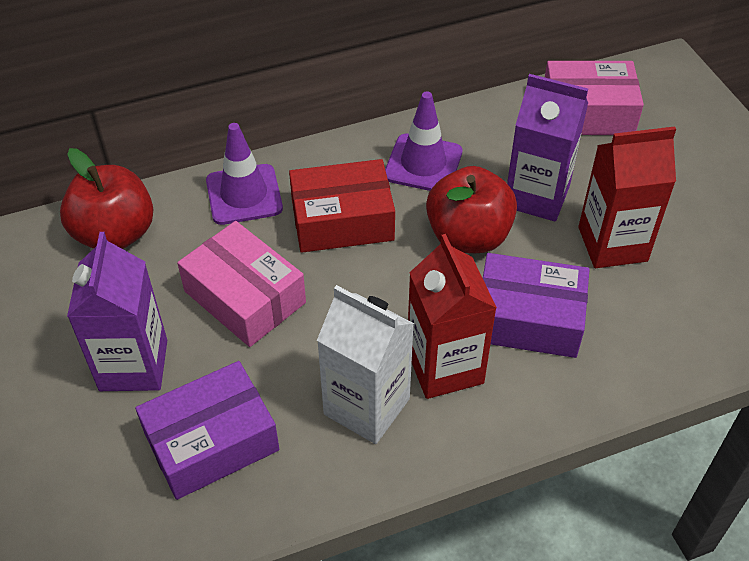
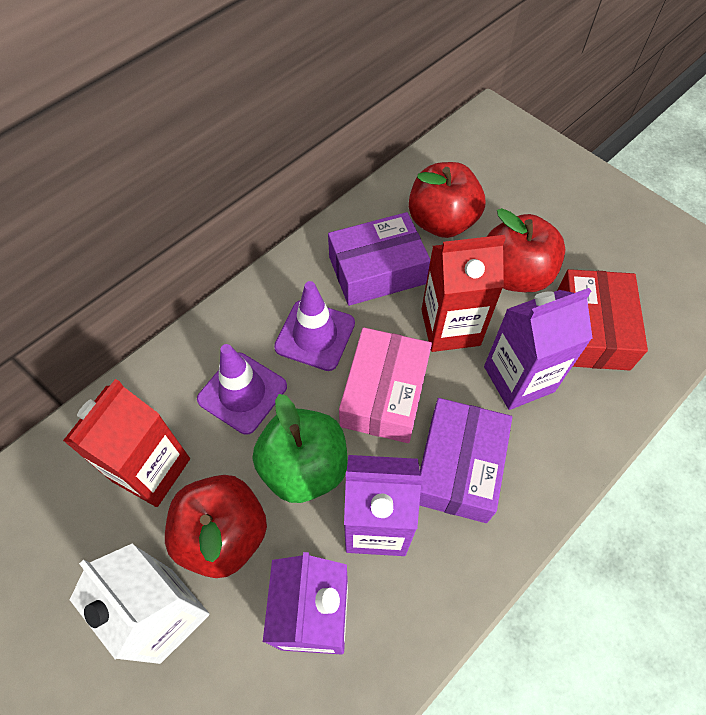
green apple: 0 -> 1
pink box: 2 -> 1
purple carton: 2 -> 3
red apple: 2 -> 3

